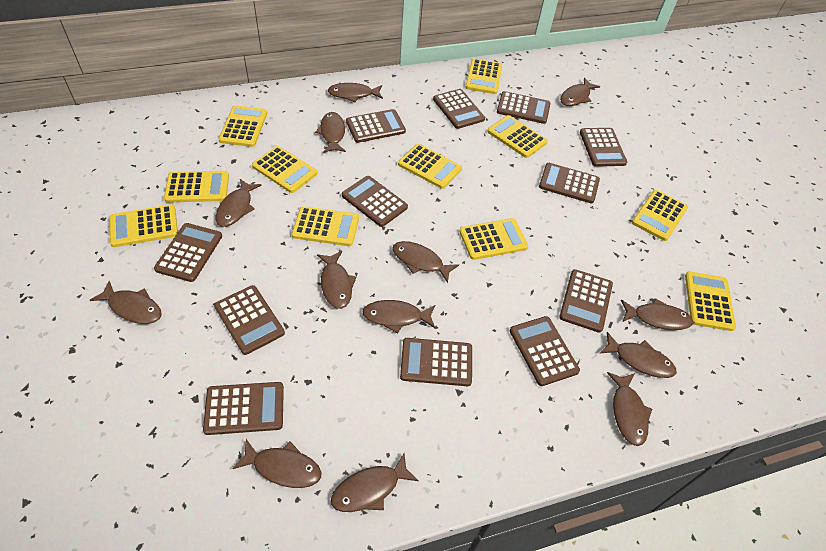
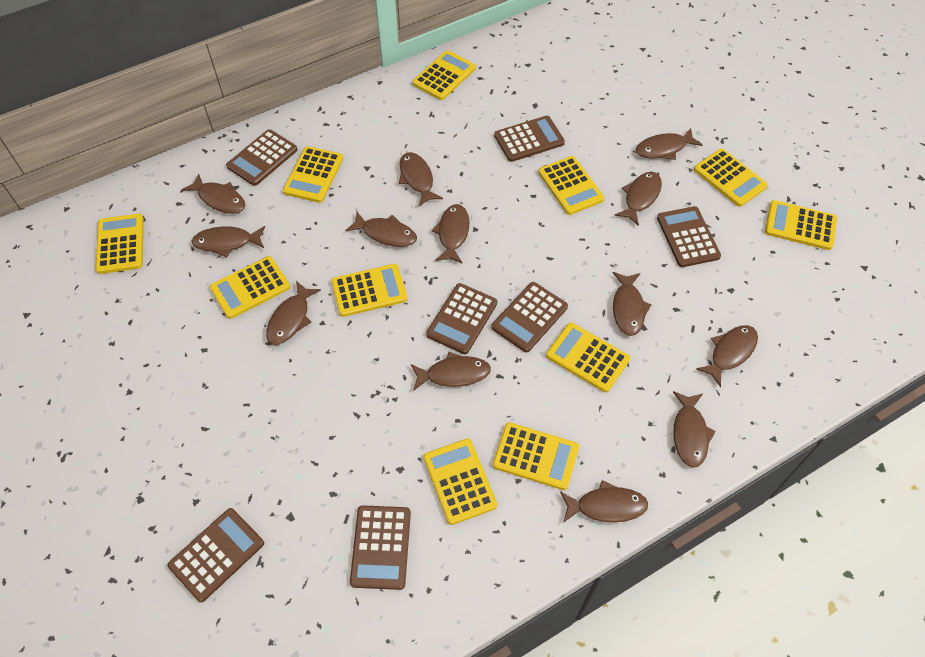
brown calculator: 12 -> 7

